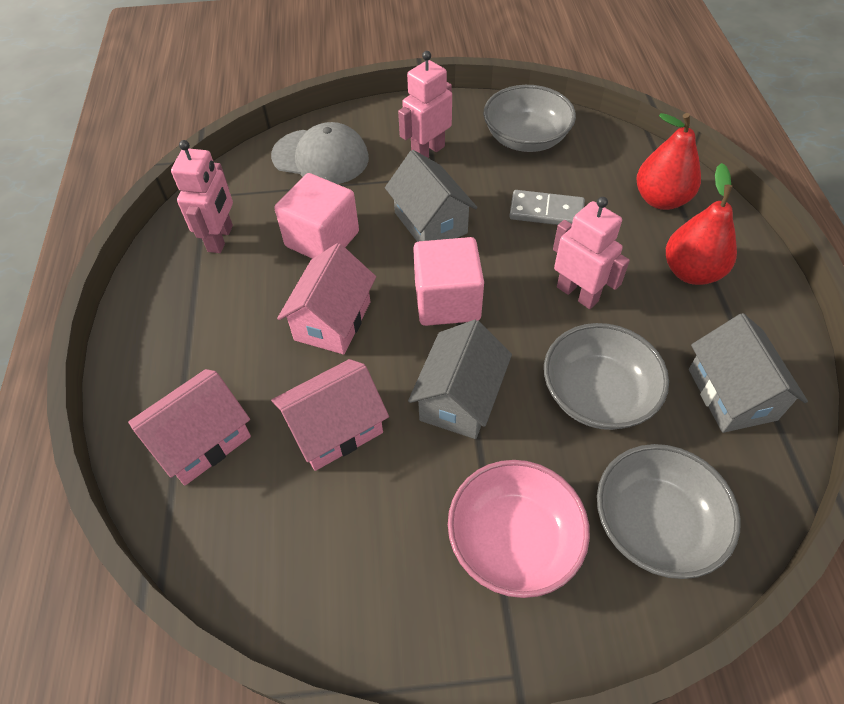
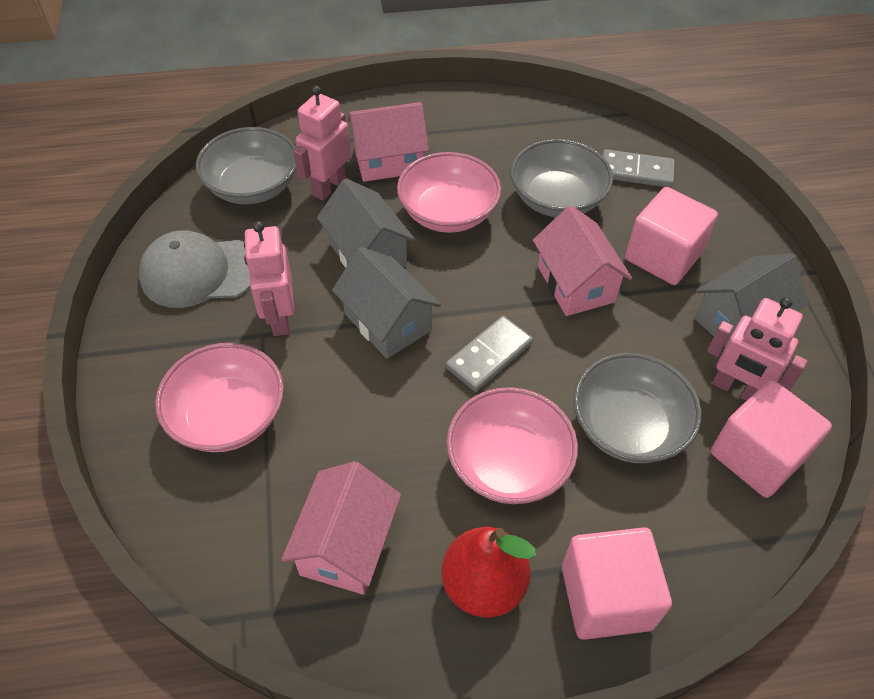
grey domino: 1 -> 2
pink bowl: 1 -> 3
pink cube: 2 -> 3
red pear: 2 -> 1

